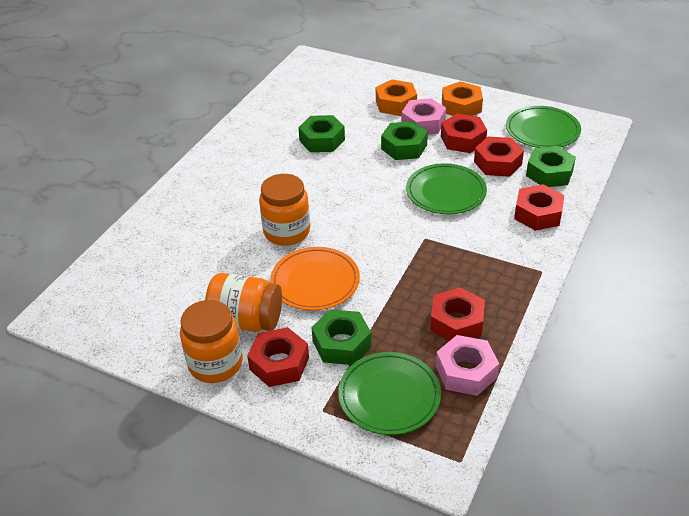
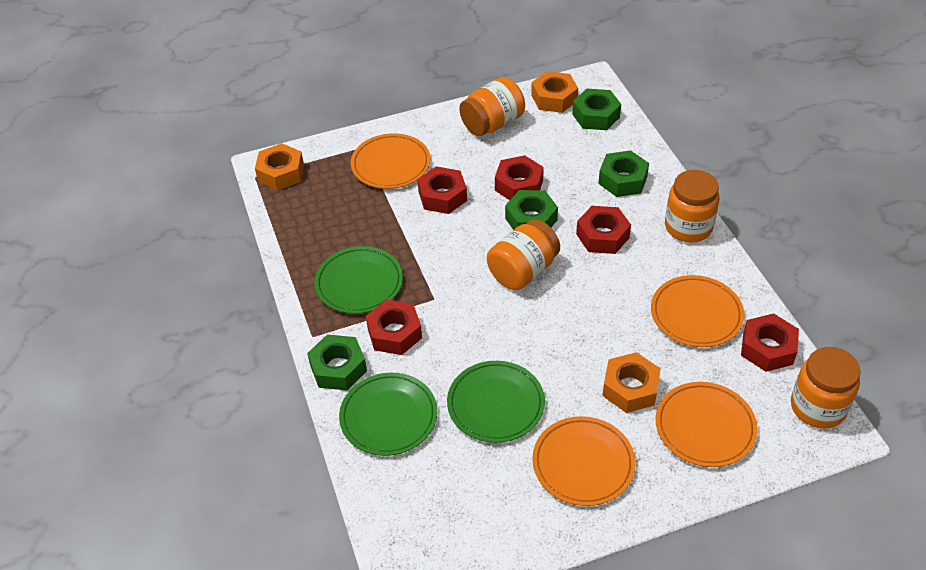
orange jar: 3 -> 4
orange nut: 2 -> 3
orange plate: 1 -> 4
pink nut: 2 -> 0

